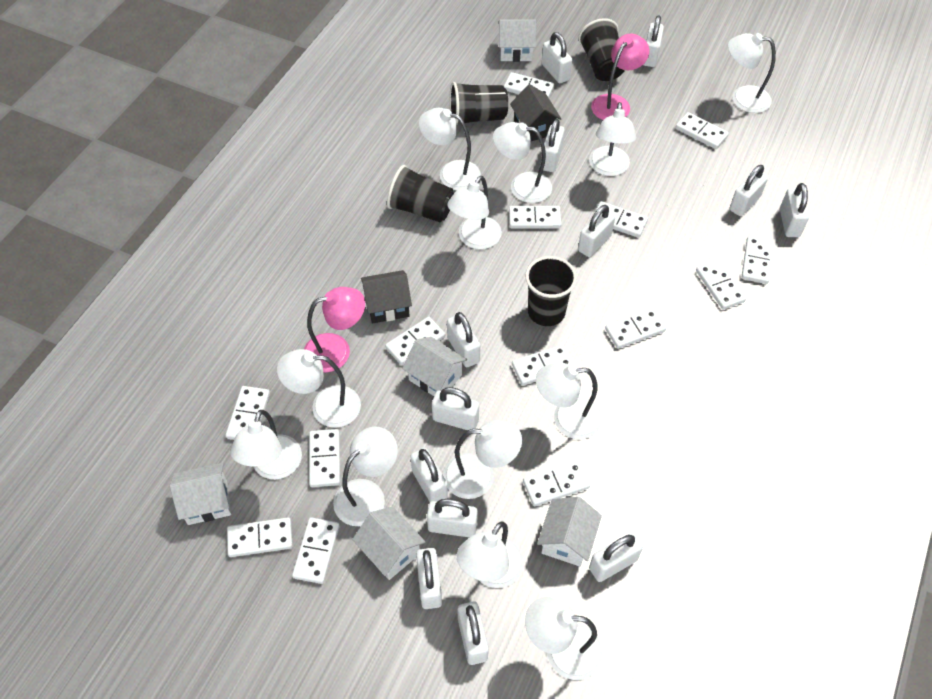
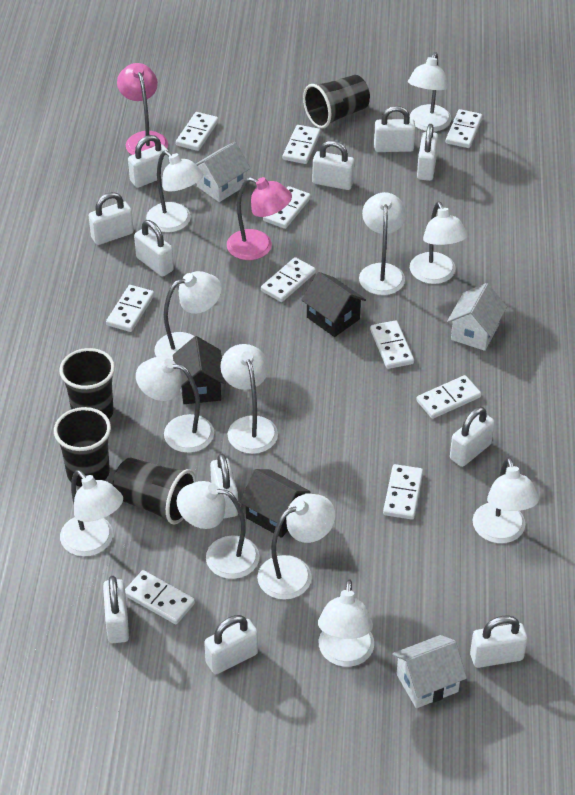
black house: 2 -> 3
white domino: 14 -> 10
white house: 5 -> 3
white padlock: 13 -> 11

